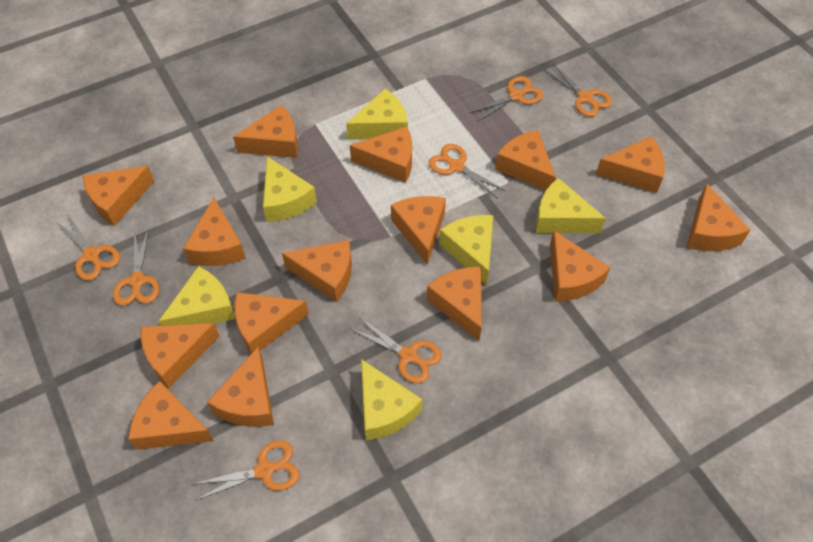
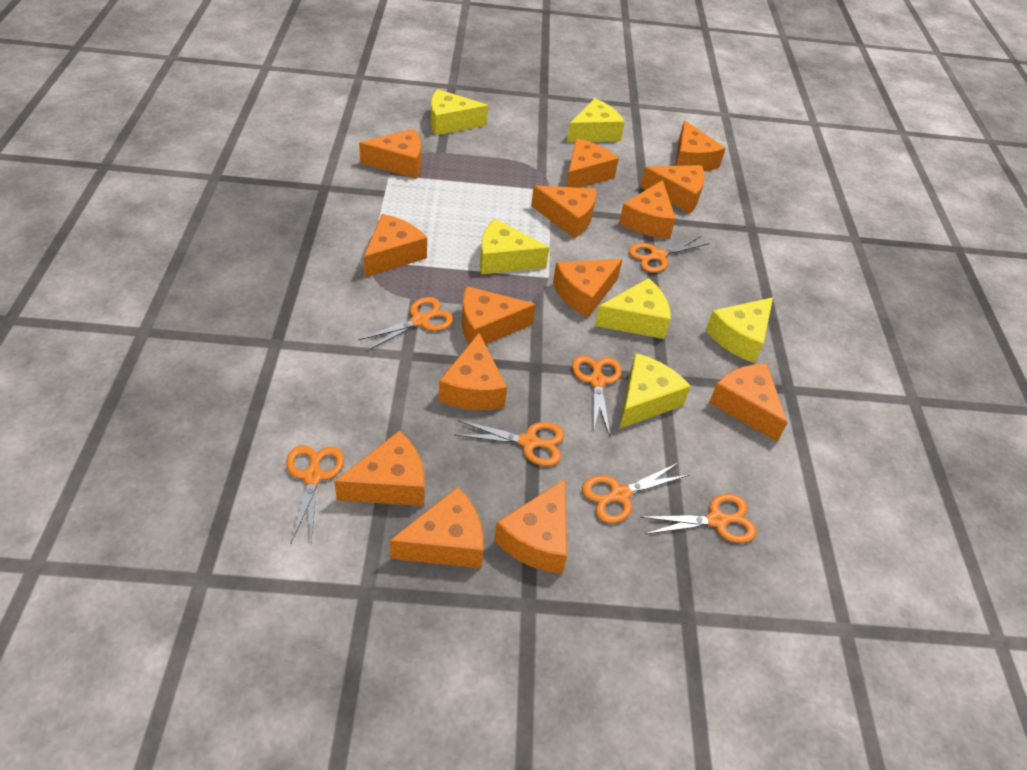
orange cheese: 15 -> 14

